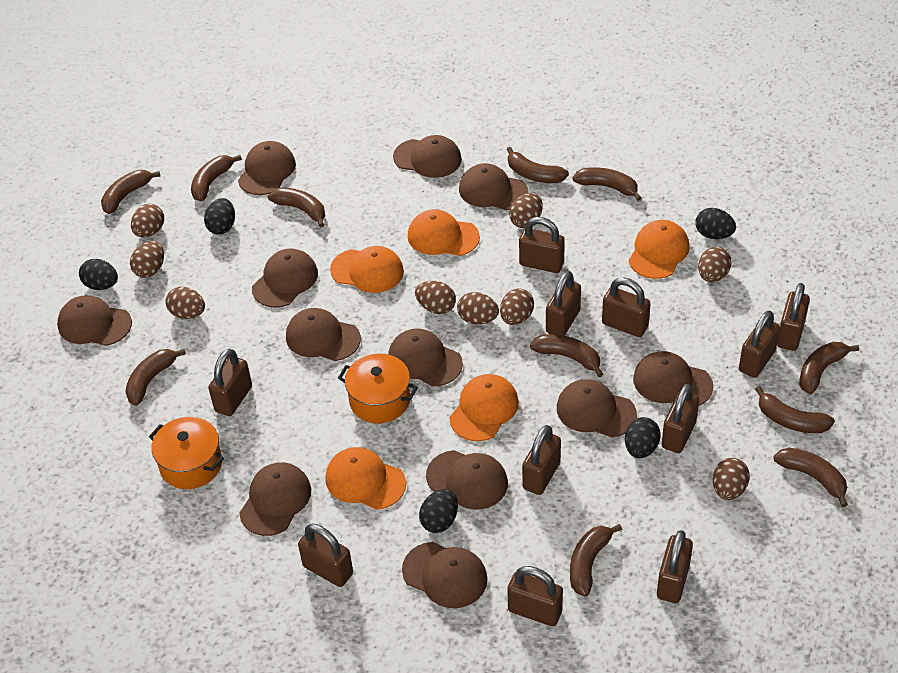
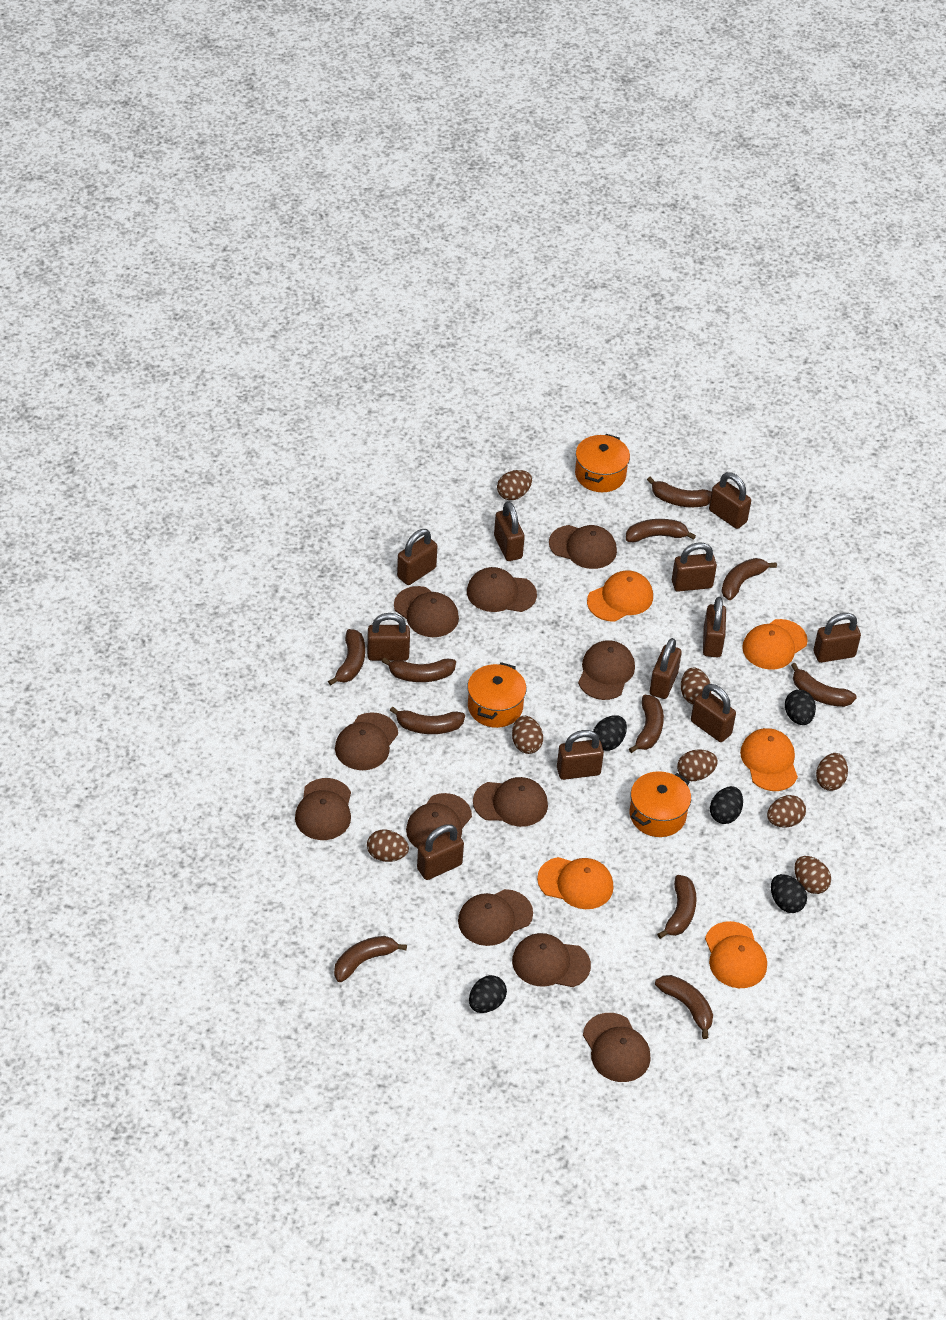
brown cap: 12 -> 11
brown egg: 9 -> 8
orange pot: 2 -> 3

